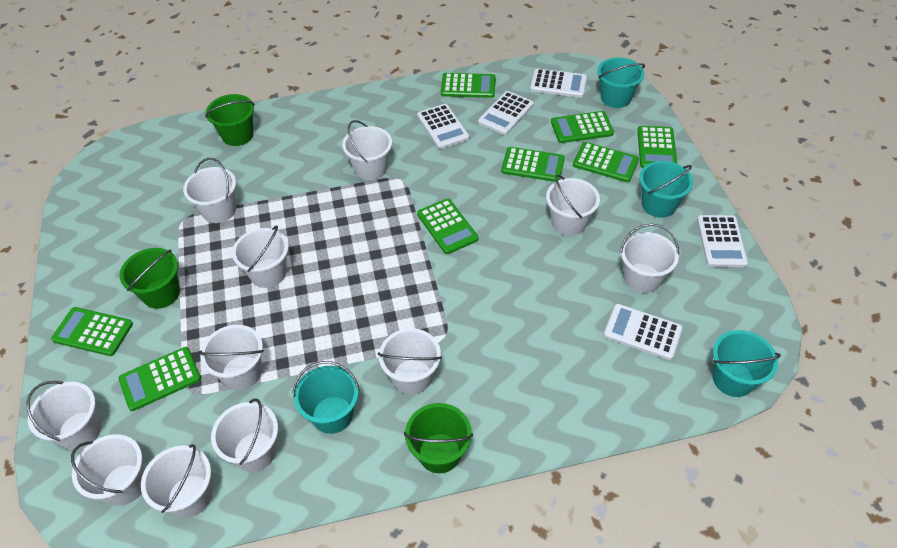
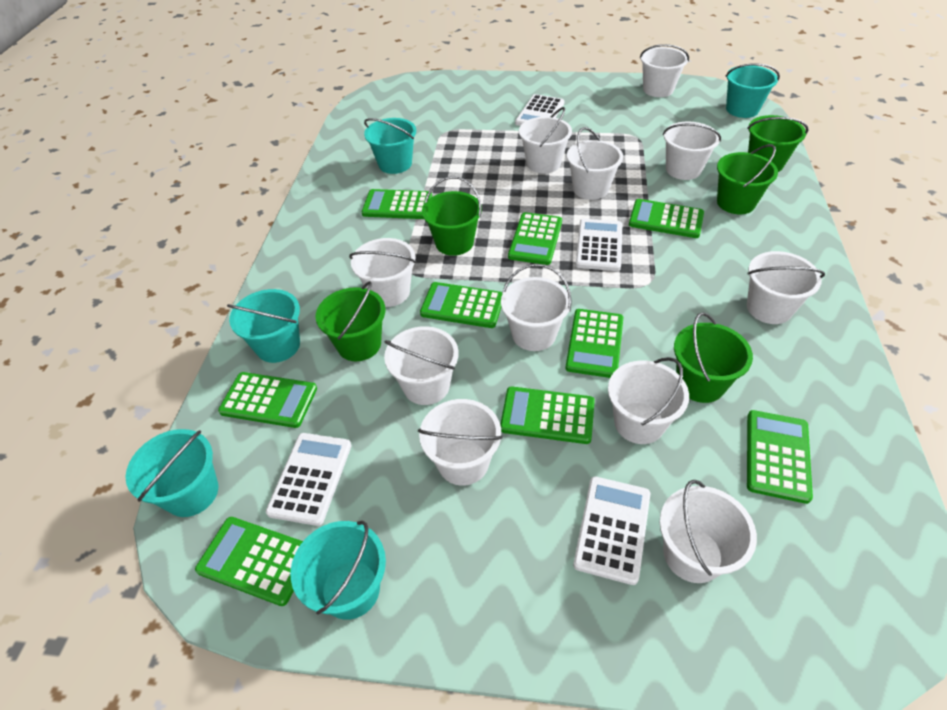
green bucket: 3 -> 5
green calculator: 8 -> 9
turquoise bucket: 4 -> 5
white calculator: 5 -> 4

